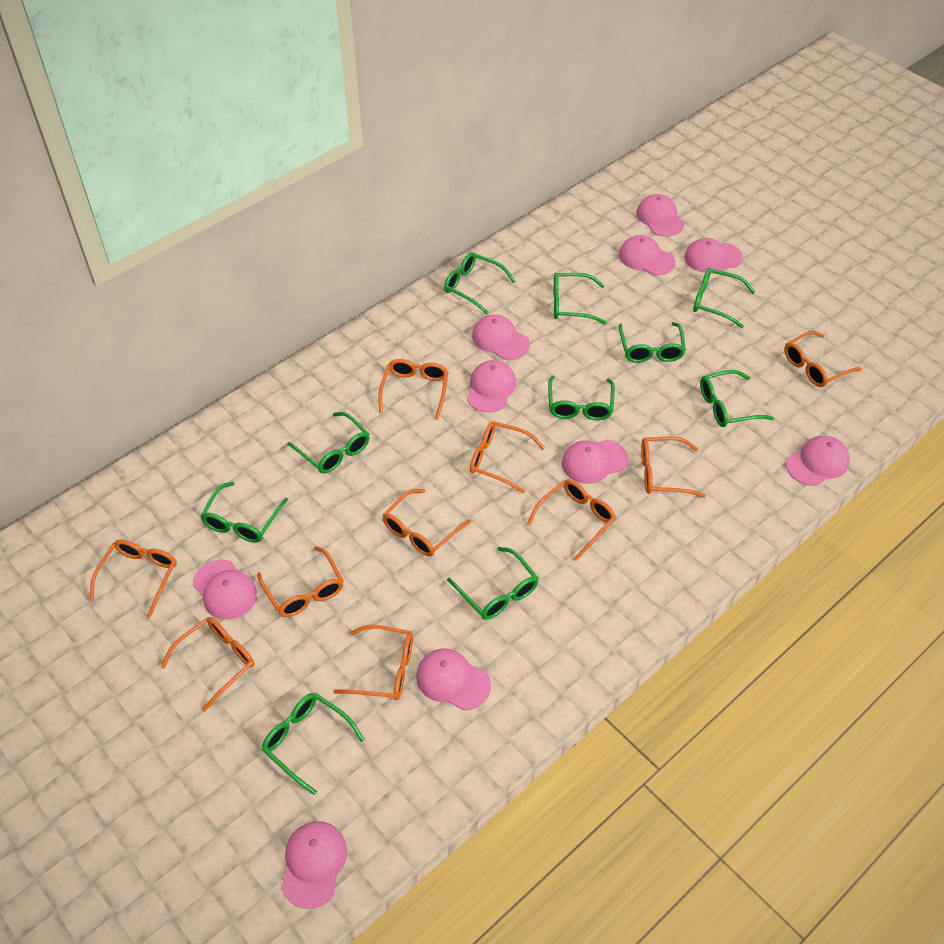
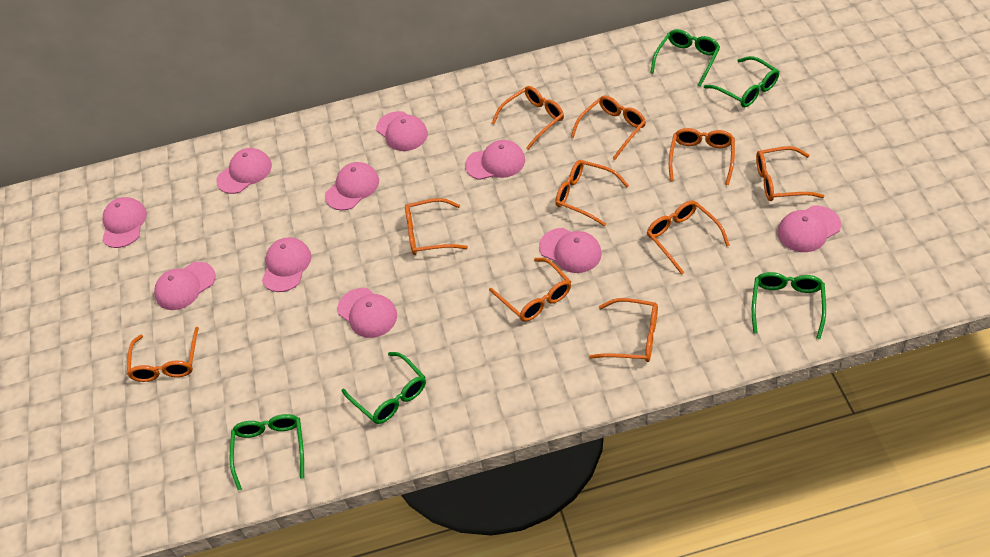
green glasses: 10 -> 5

